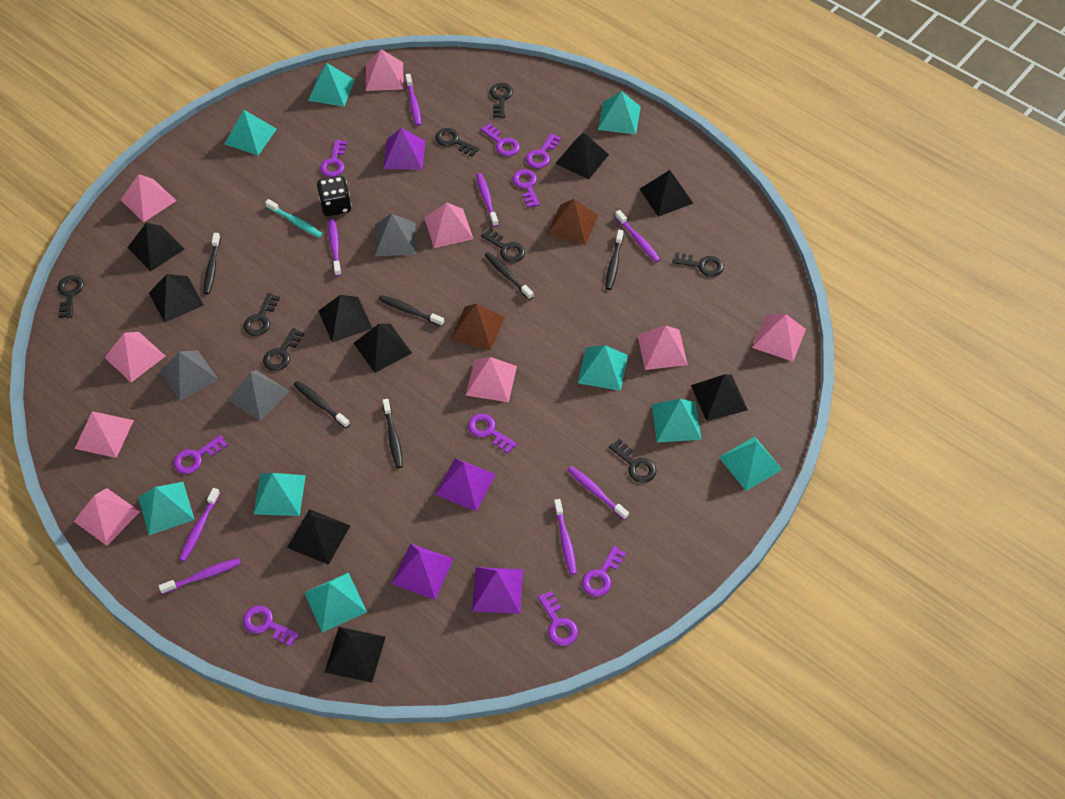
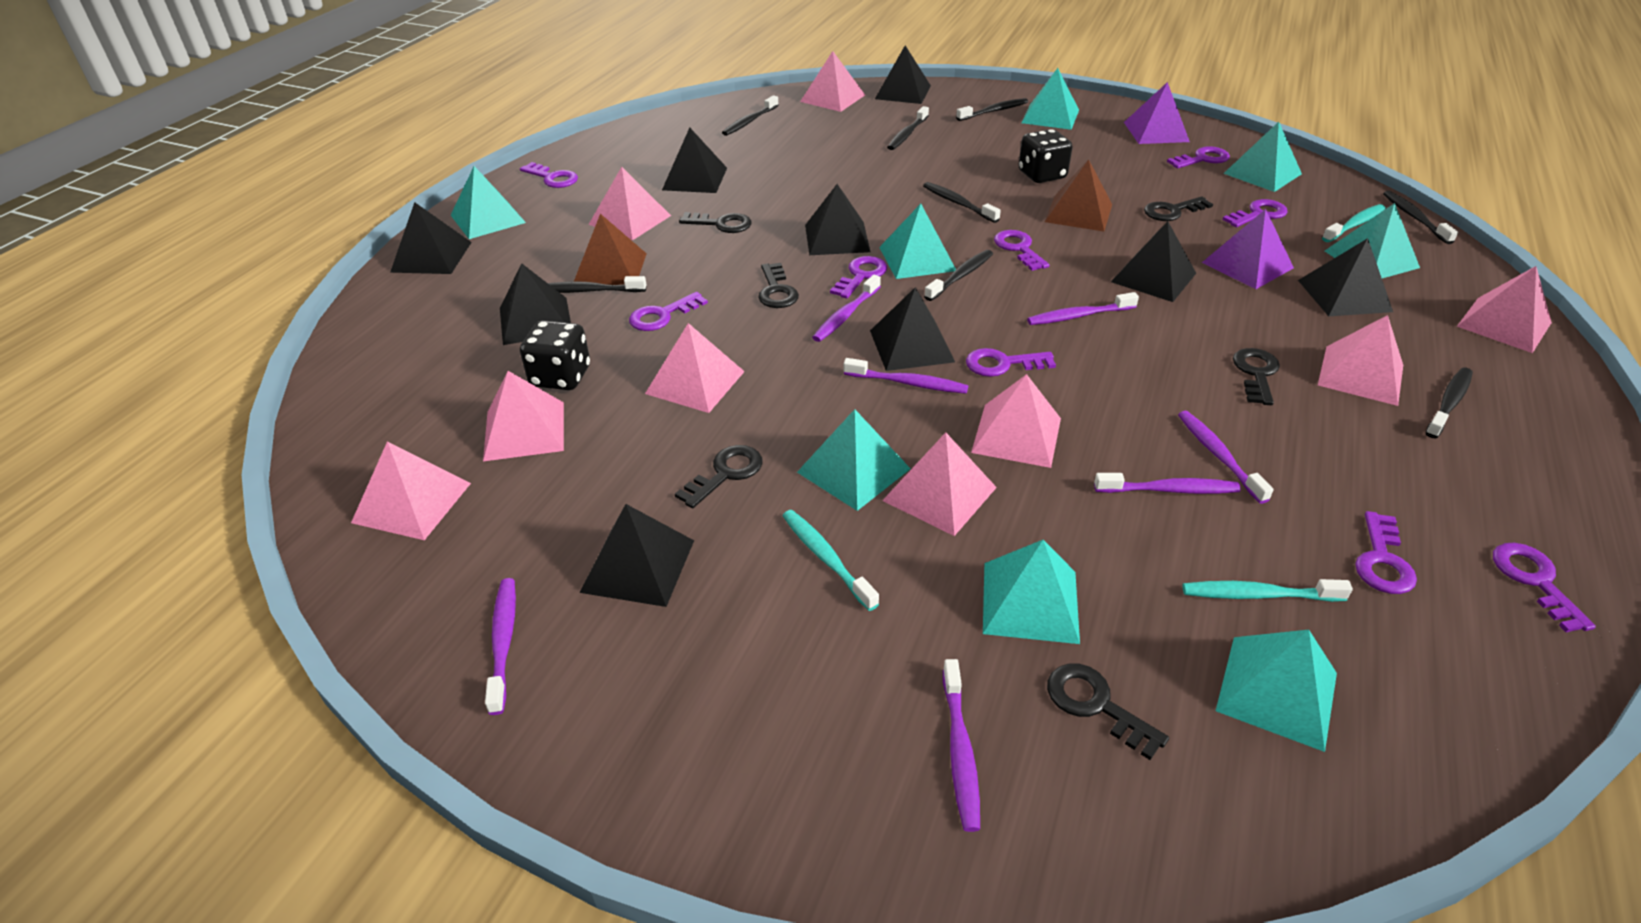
black dice: 1 -> 2
black key: 8 -> 6
black toothbrush: 6 -> 8
grey pyramid: 3 -> 0
purple pyramid: 4 -> 2
purple toothbrush: 8 -> 7
turquoise pyramid: 9 -> 8
turquoise toothbrush: 1 -> 3

